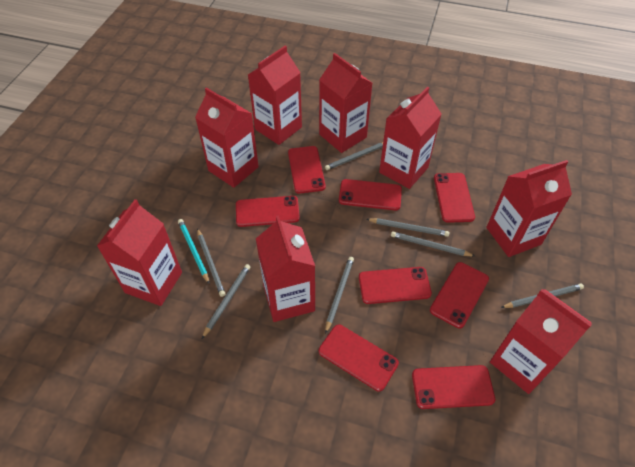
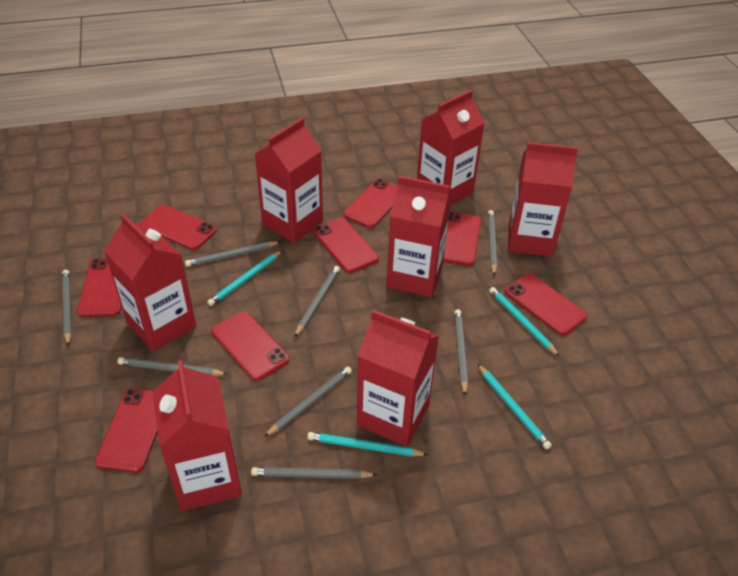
grey pencil: 7 -> 8
red carton: 8 -> 7
turquoise pencil: 1 -> 4

